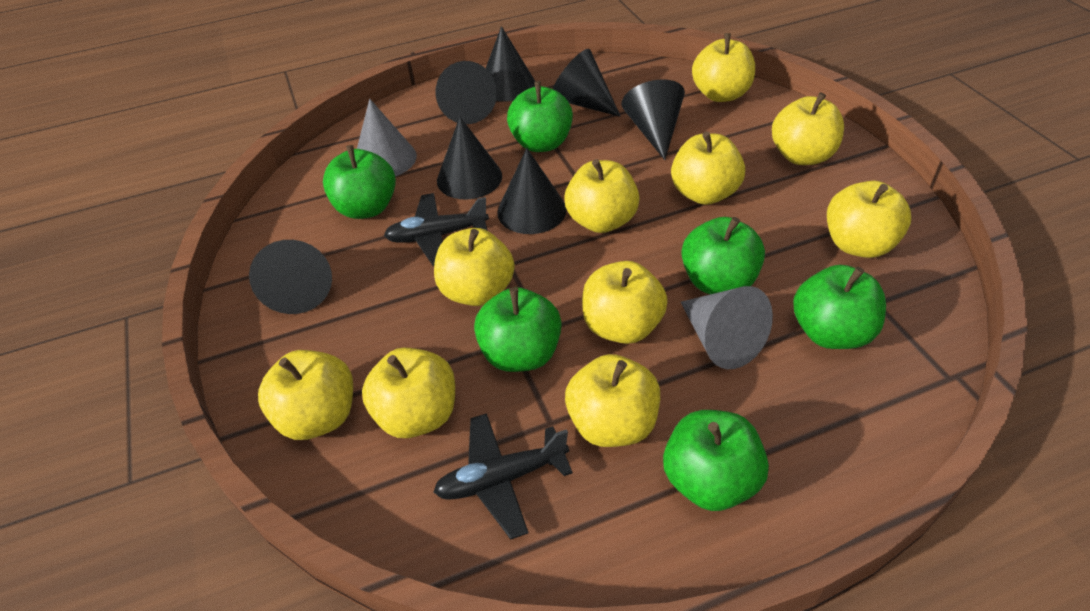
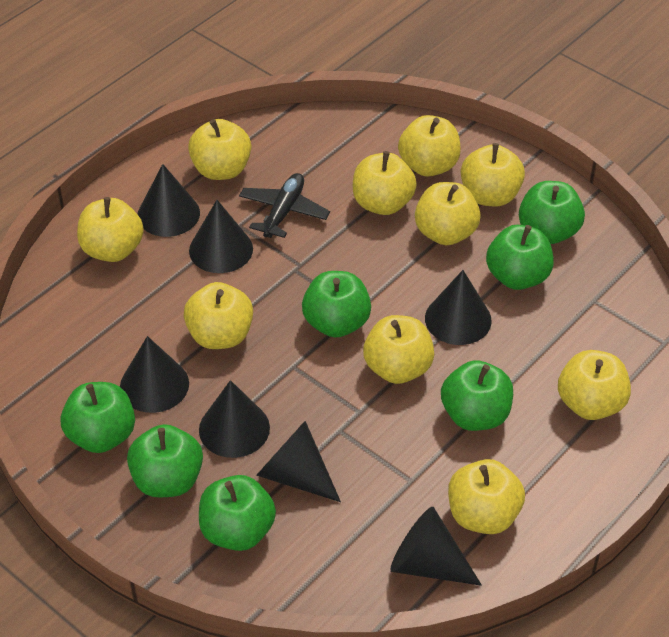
black plane: 2 -> 1
green apple: 6 -> 7
grey cone: 2 -> 0

